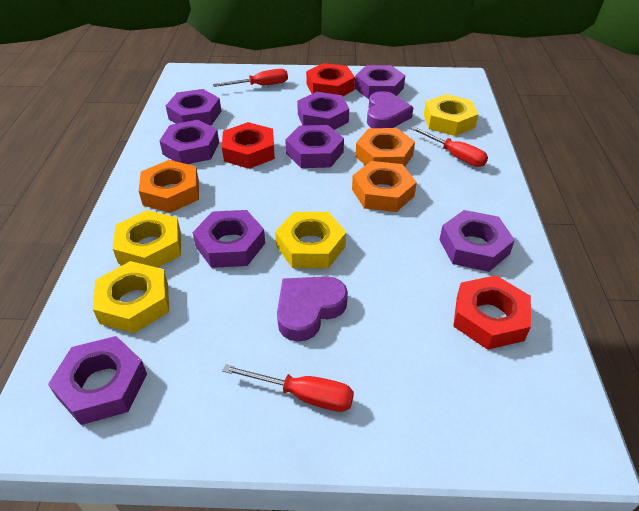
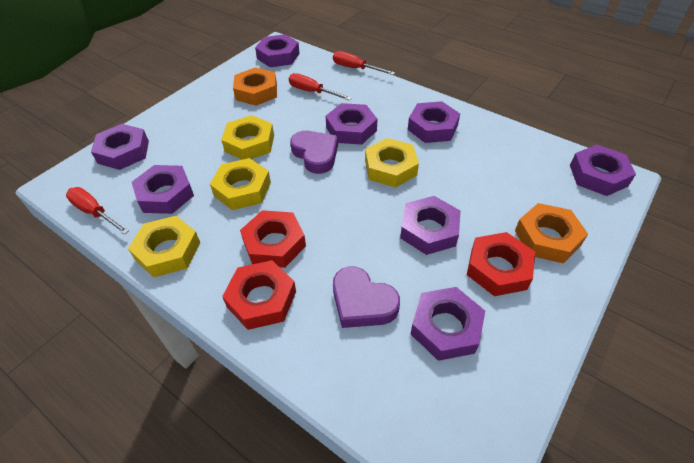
orange nut: 3 -> 2

